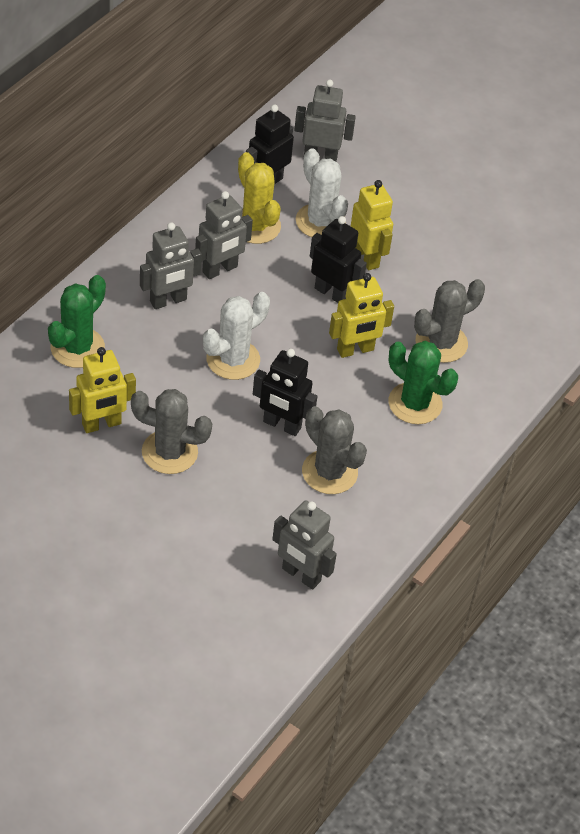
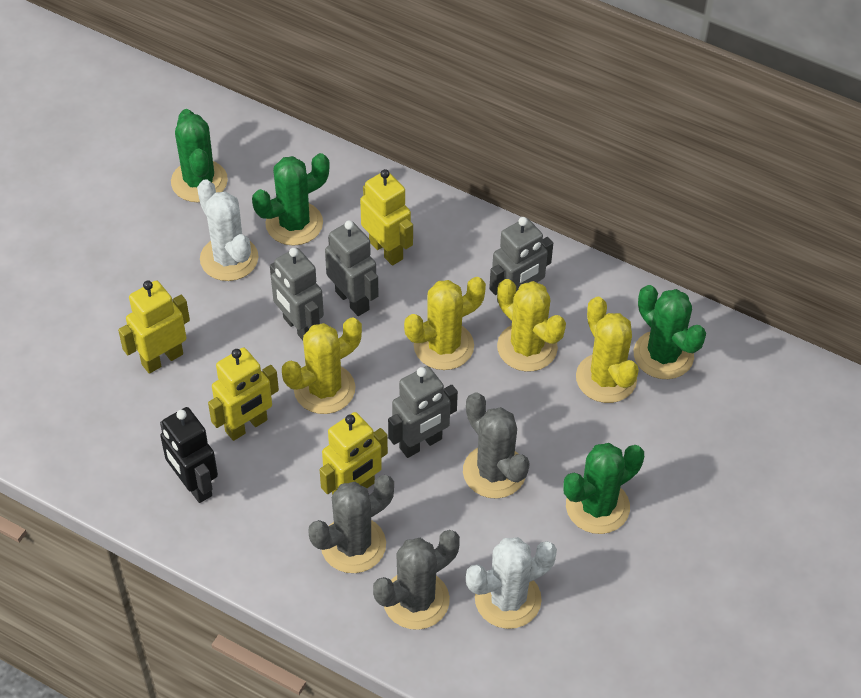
black robot: 3 -> 1
green cactus: 2 -> 4
yellow cactus: 1 -> 4
yellow robot: 3 -> 4

